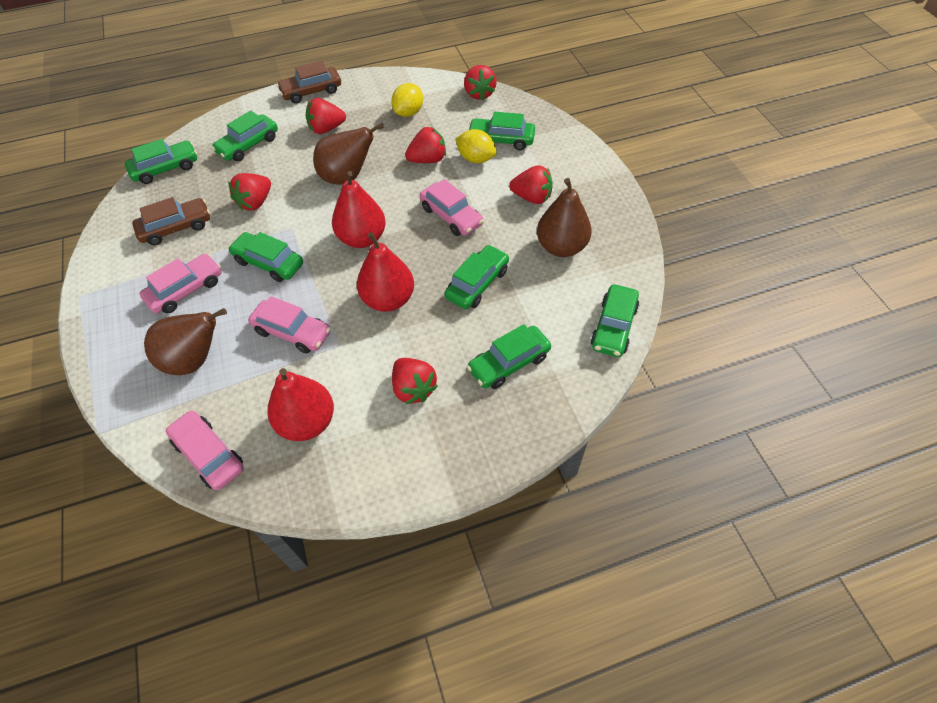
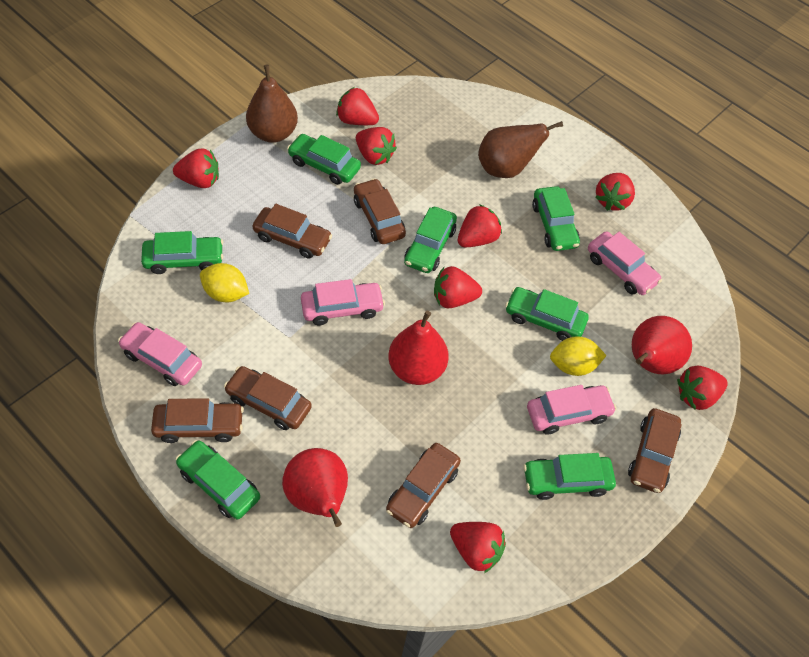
brown car: 2 -> 6
brown pear: 3 -> 2
red strawberry: 6 -> 8

